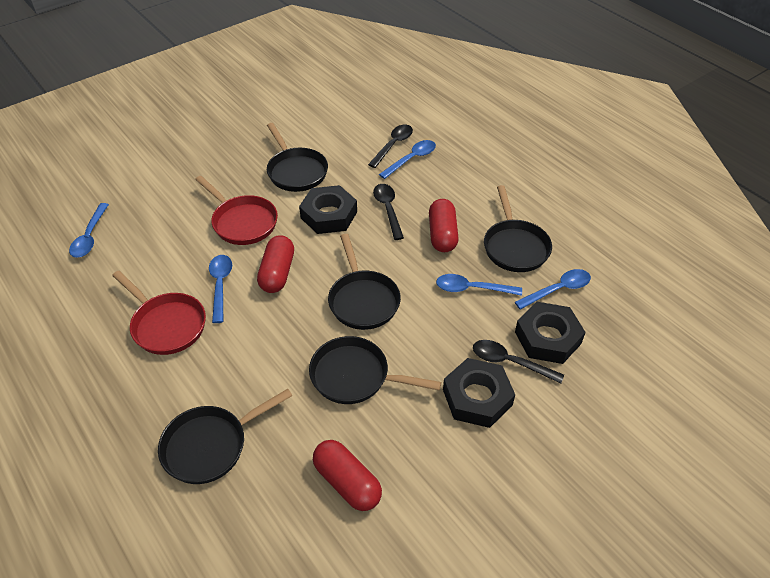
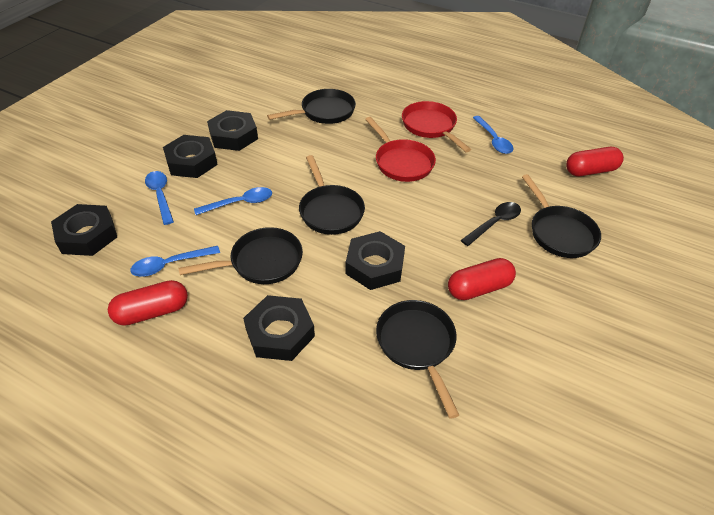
black nut: 3 -> 5
black spoon: 3 -> 1
blue spoon: 5 -> 4

